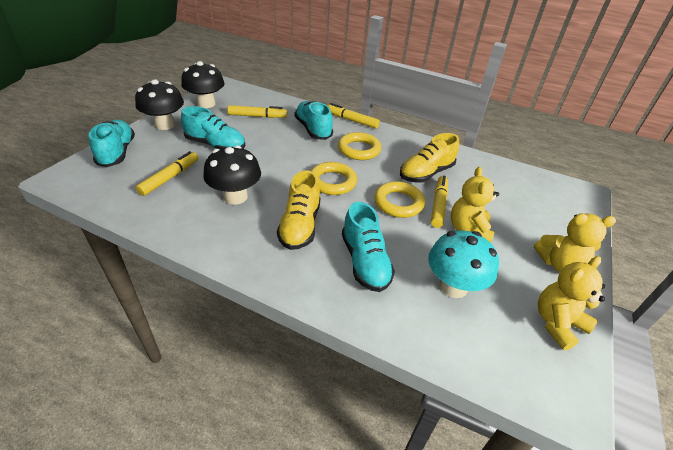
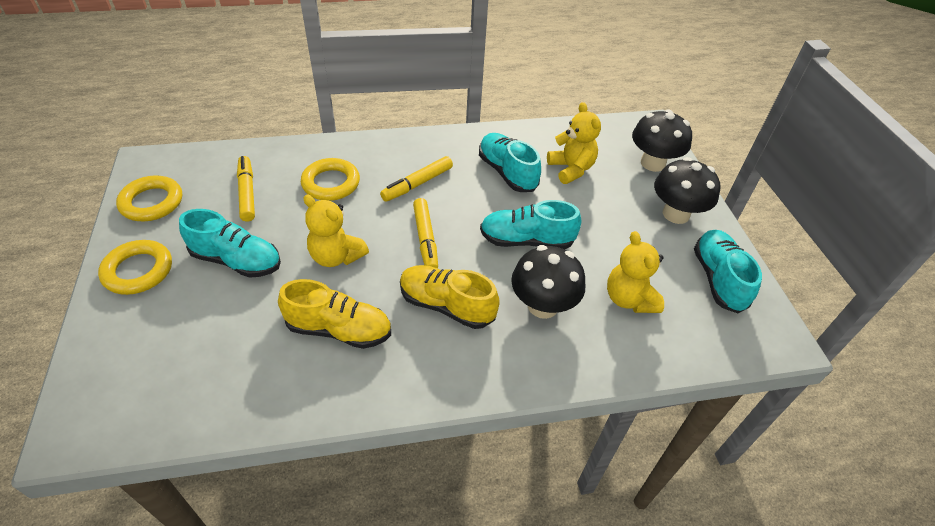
turquoise mushroom: 1 -> 0
yellow marker: 4 -> 3

